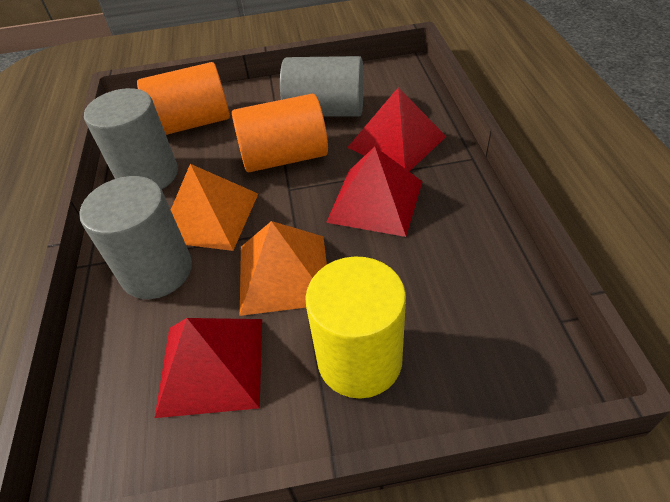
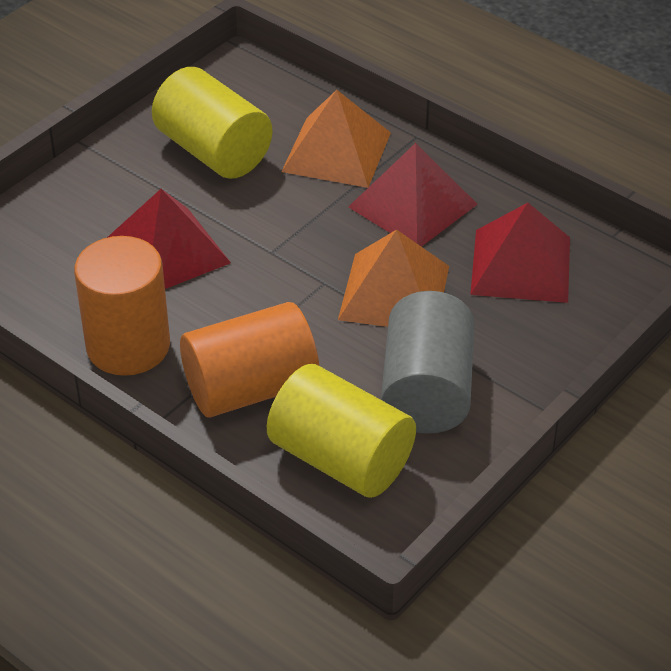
grey cylinder: 3 -> 1
yellow cylinder: 1 -> 2

